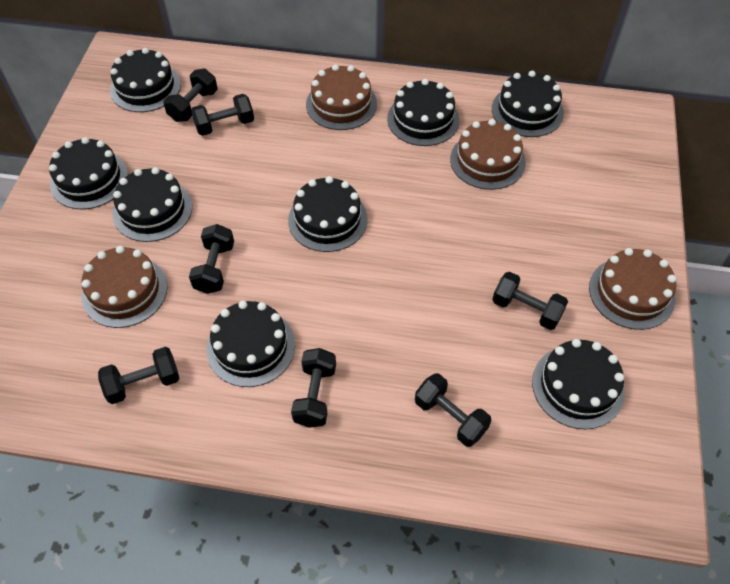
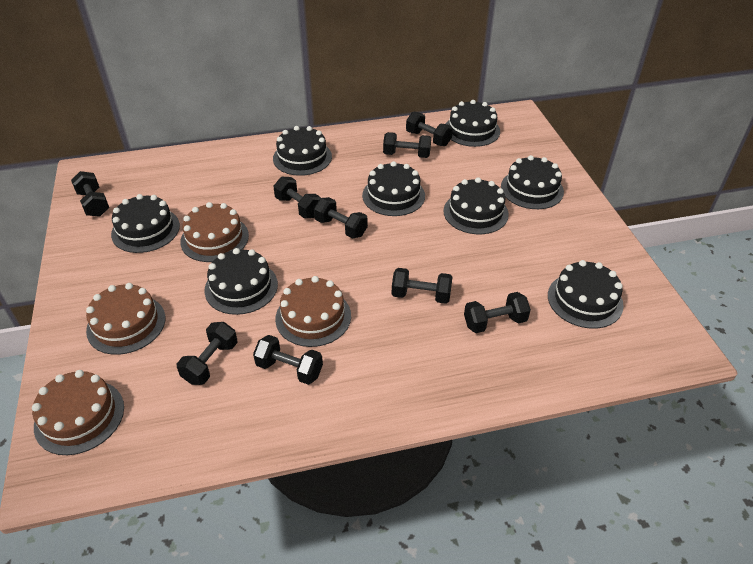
black dumbbell: 7 -> 9

